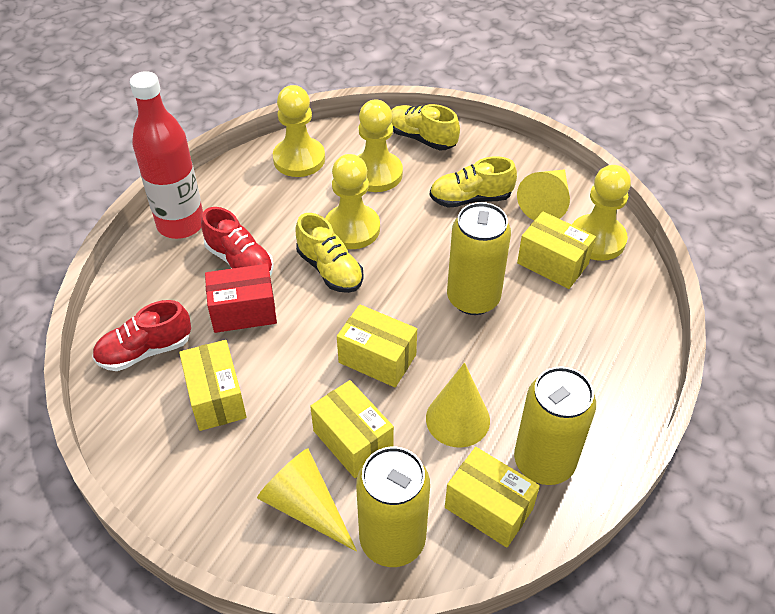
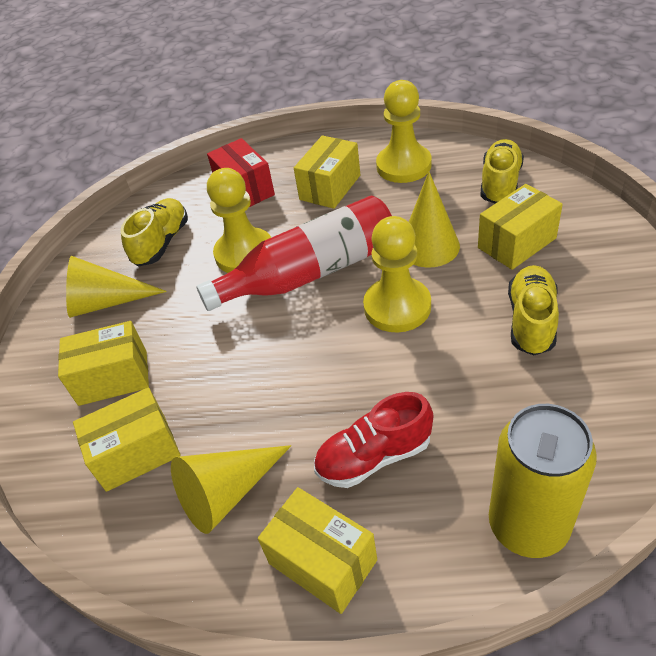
red shoe: 2 -> 1
yellow can: 3 -> 1
yellow pawn: 4 -> 3

